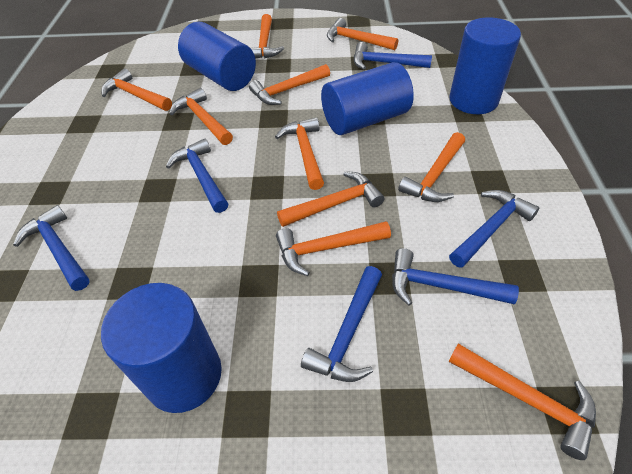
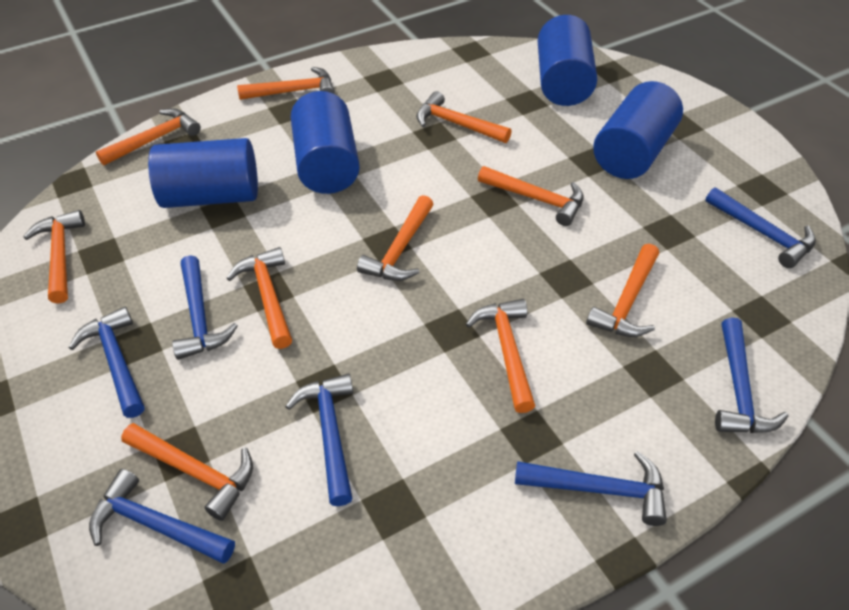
blue hammer: 6 -> 7

